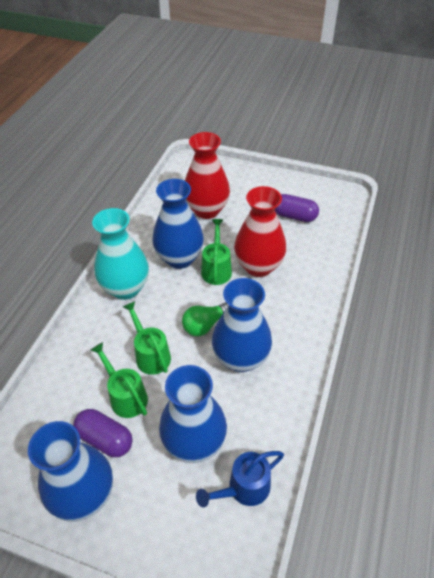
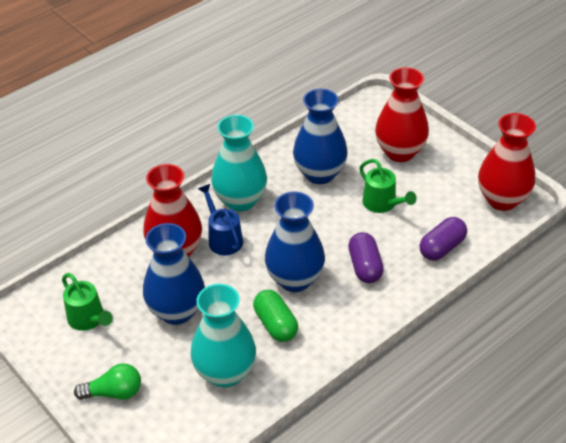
blue vase: 4 -> 3
green capsule: 0 -> 1
green watering can: 3 -> 2
red vase: 2 -> 3
turquoise vase: 1 -> 2

